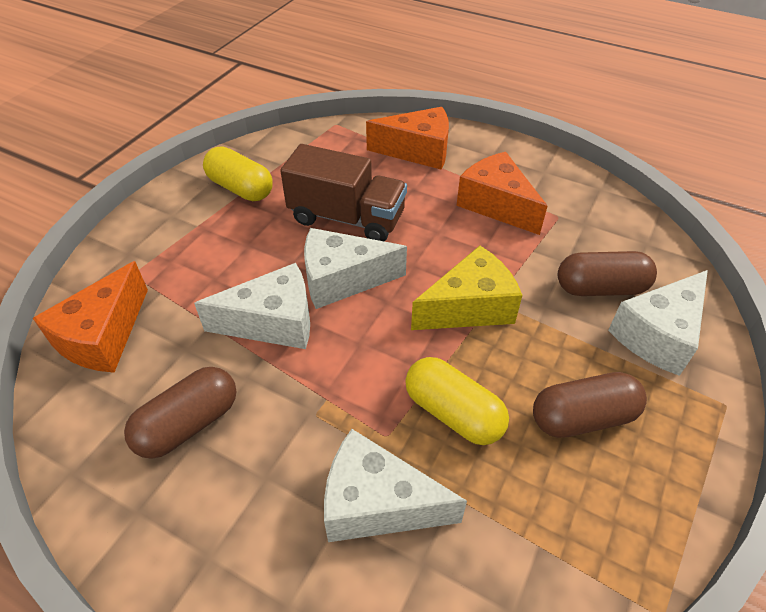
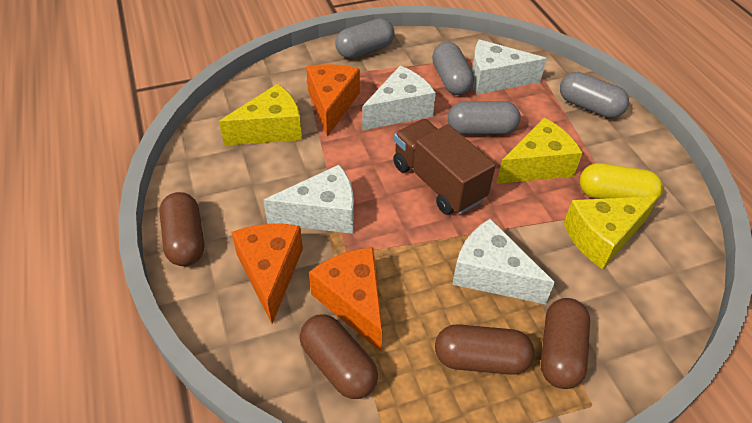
brown capsule: 3 -> 4
grey capsule: 0 -> 4
yellow capsule: 2 -> 1
yellow cheese: 1 -> 3

